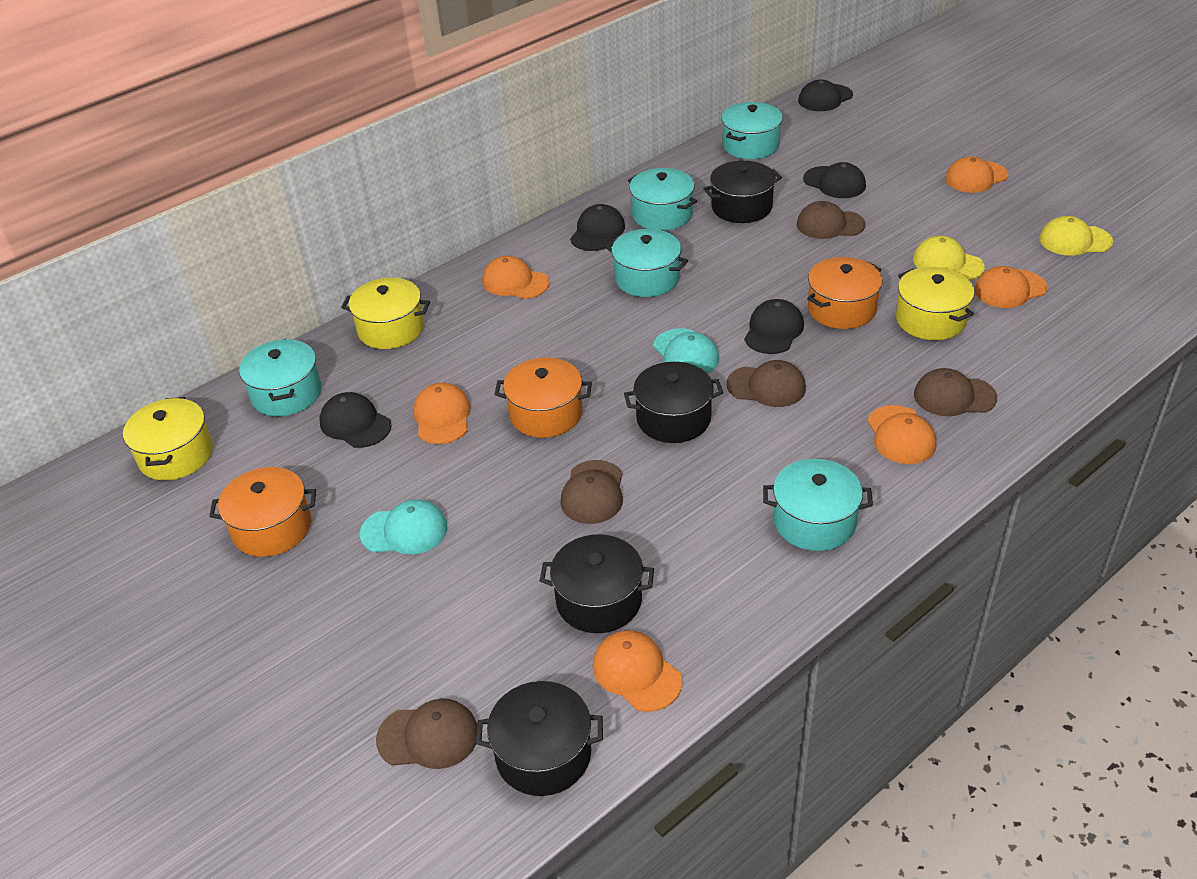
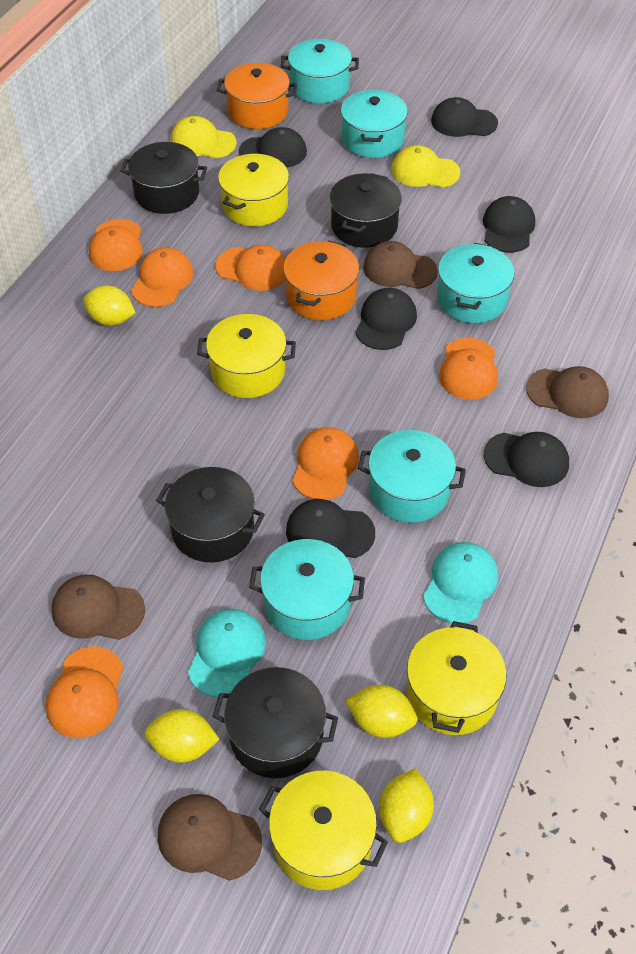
black cap: 5 -> 6
brown cap: 5 -> 4
orange pot: 3 -> 2
yellow lemon: 0 -> 4
yellow pot: 3 -> 4

